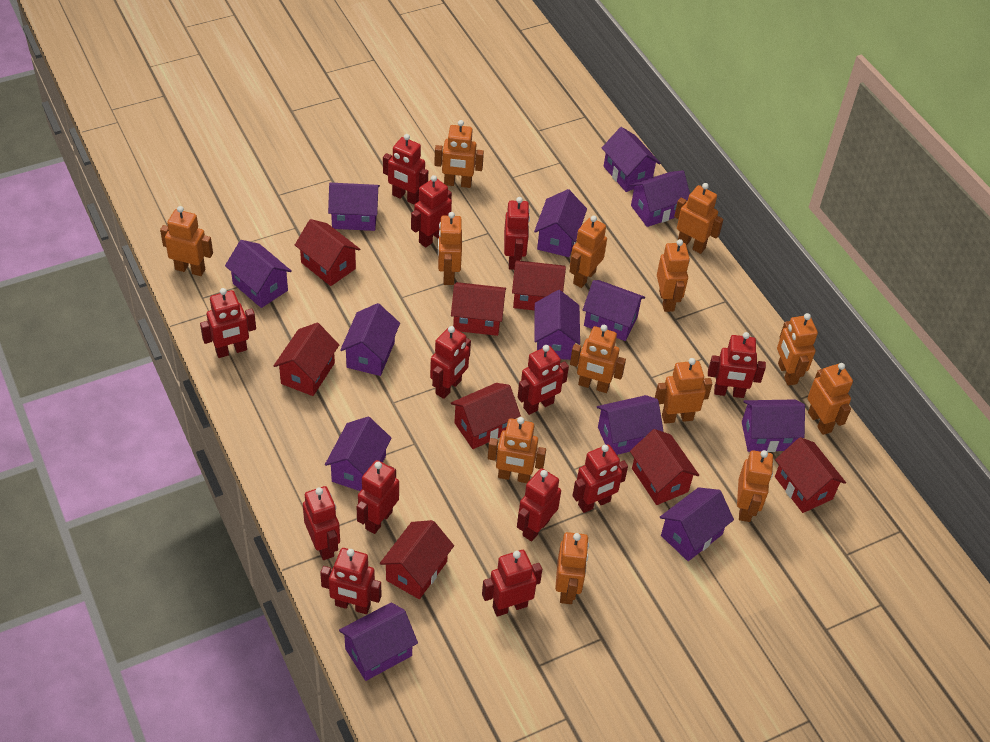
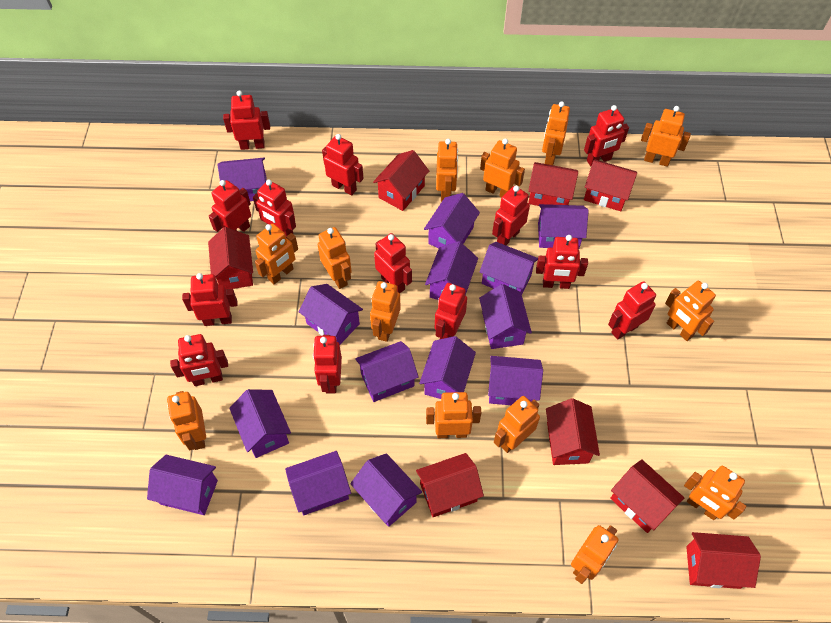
purple house: 13 -> 14

